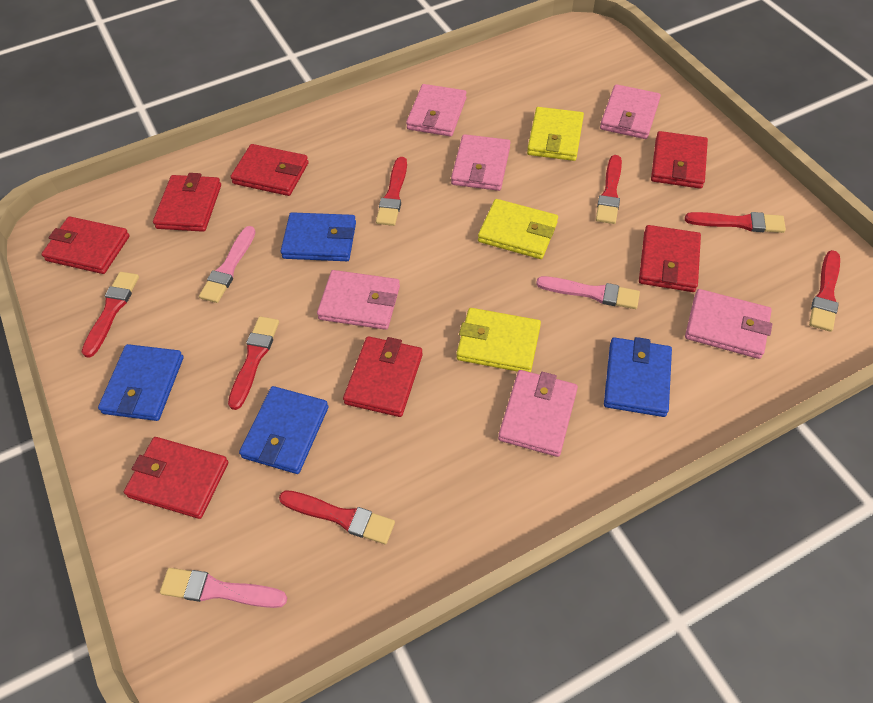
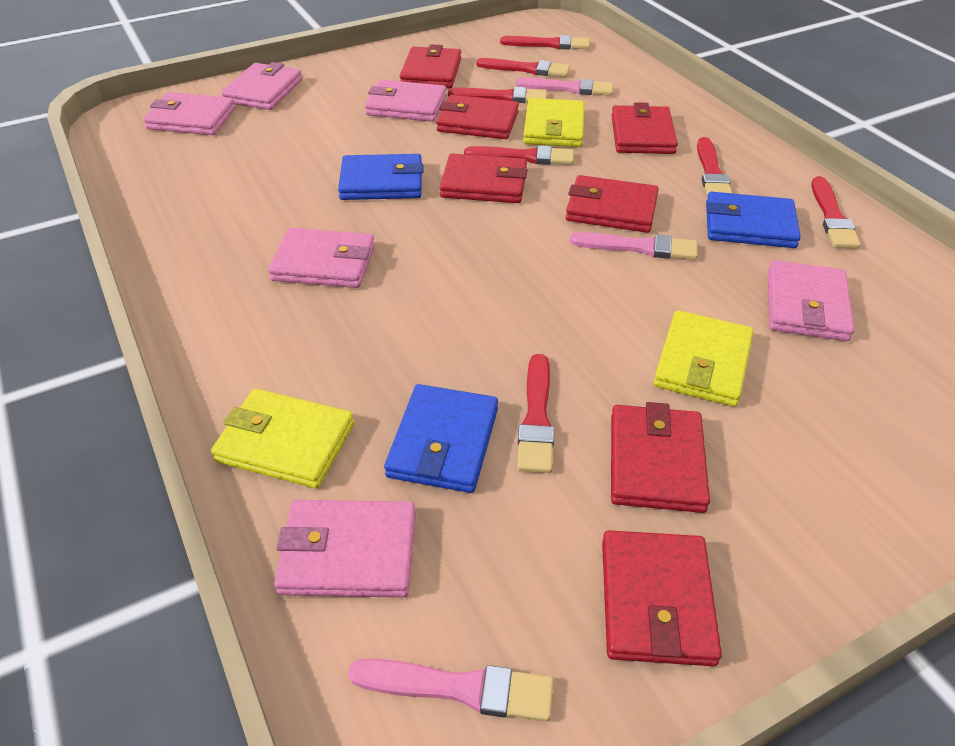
blue wallet: 4 -> 3

